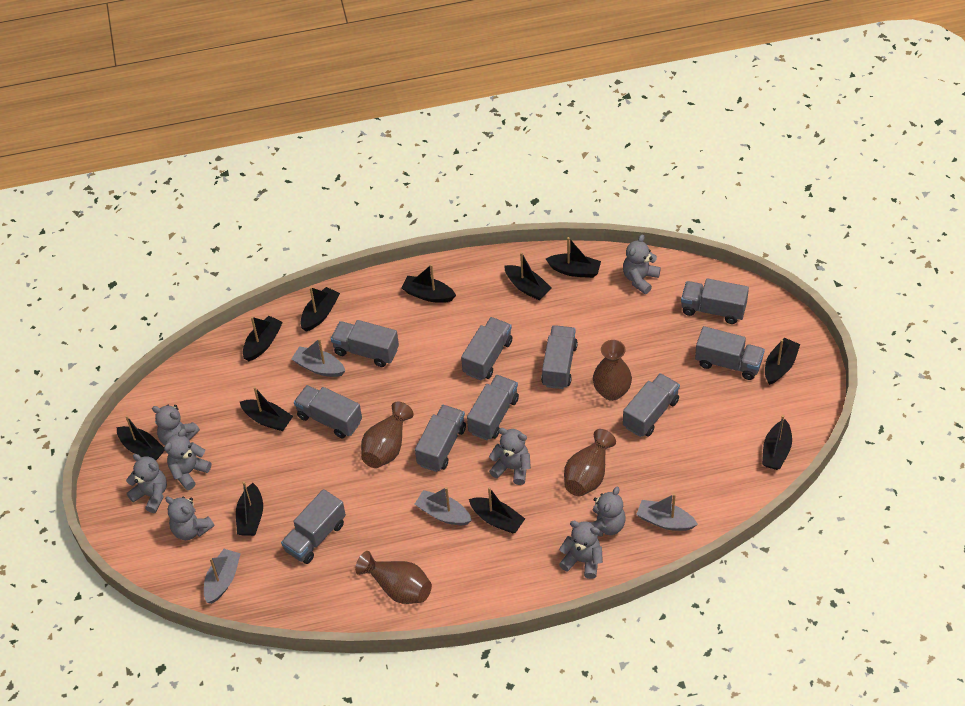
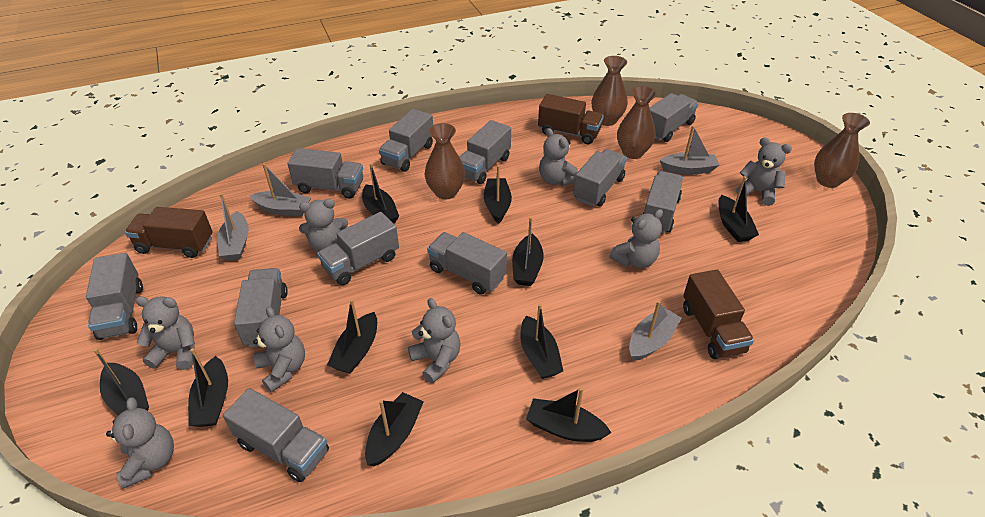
black boat: 11 -> 10
brown truck: 0 -> 3
grey truck: 10 -> 11

